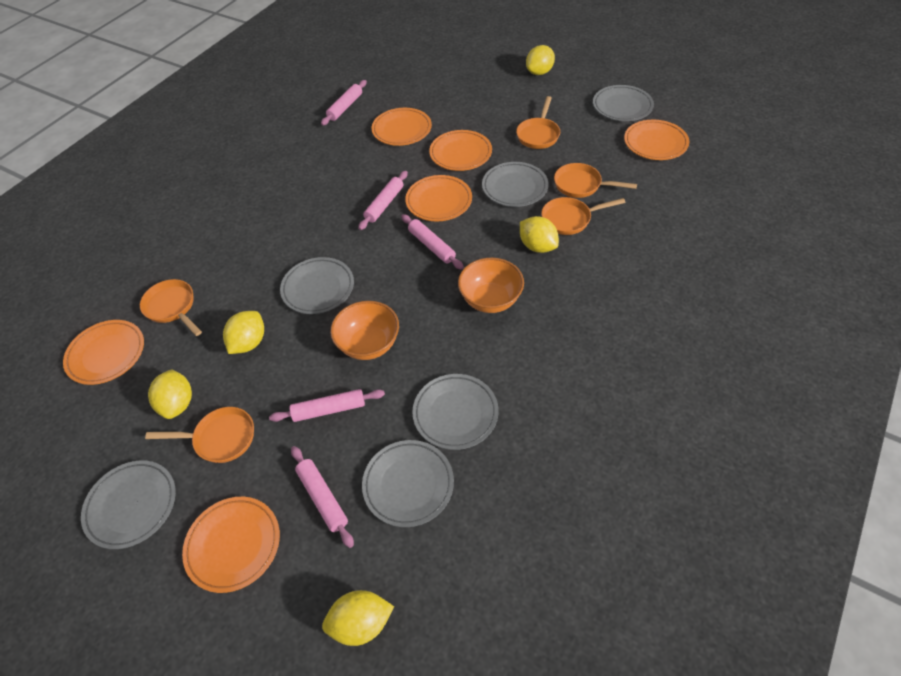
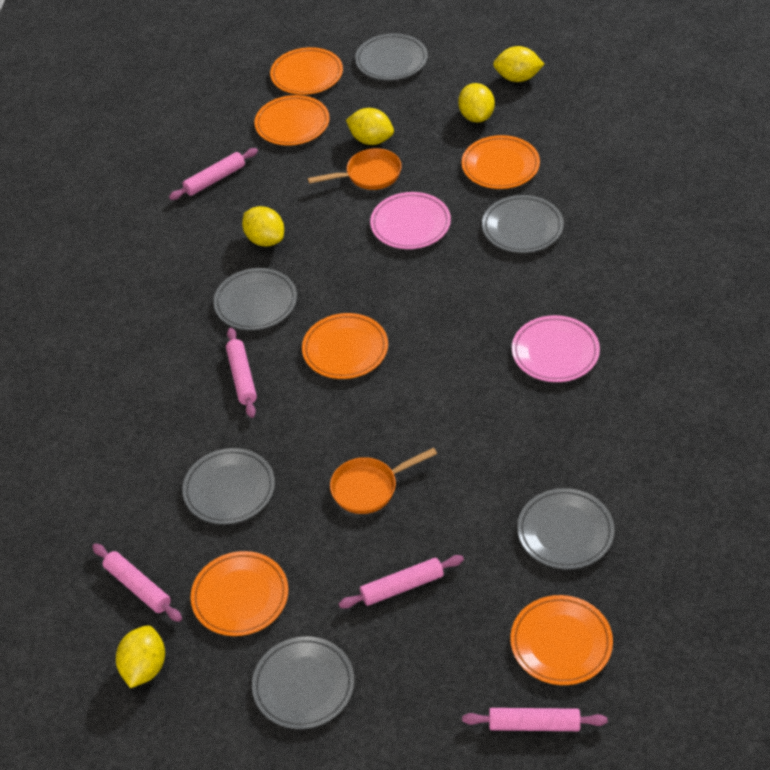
orange bowl: 2 -> 0
orange pan: 5 -> 2
pink plate: 0 -> 2

